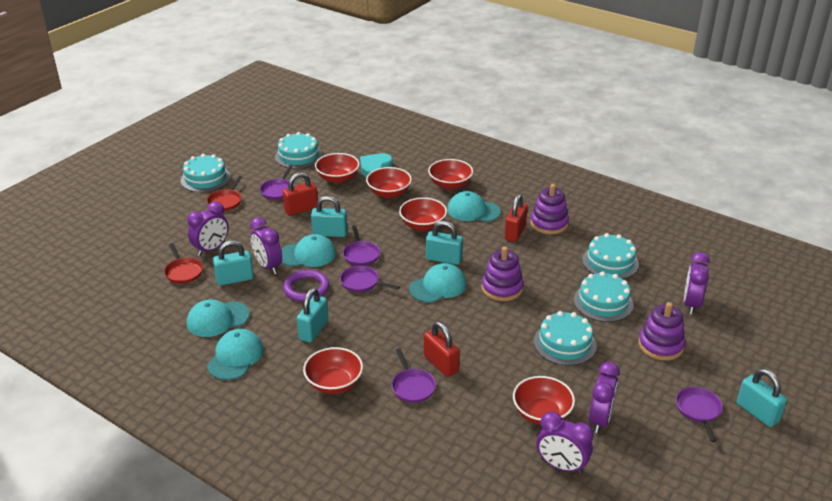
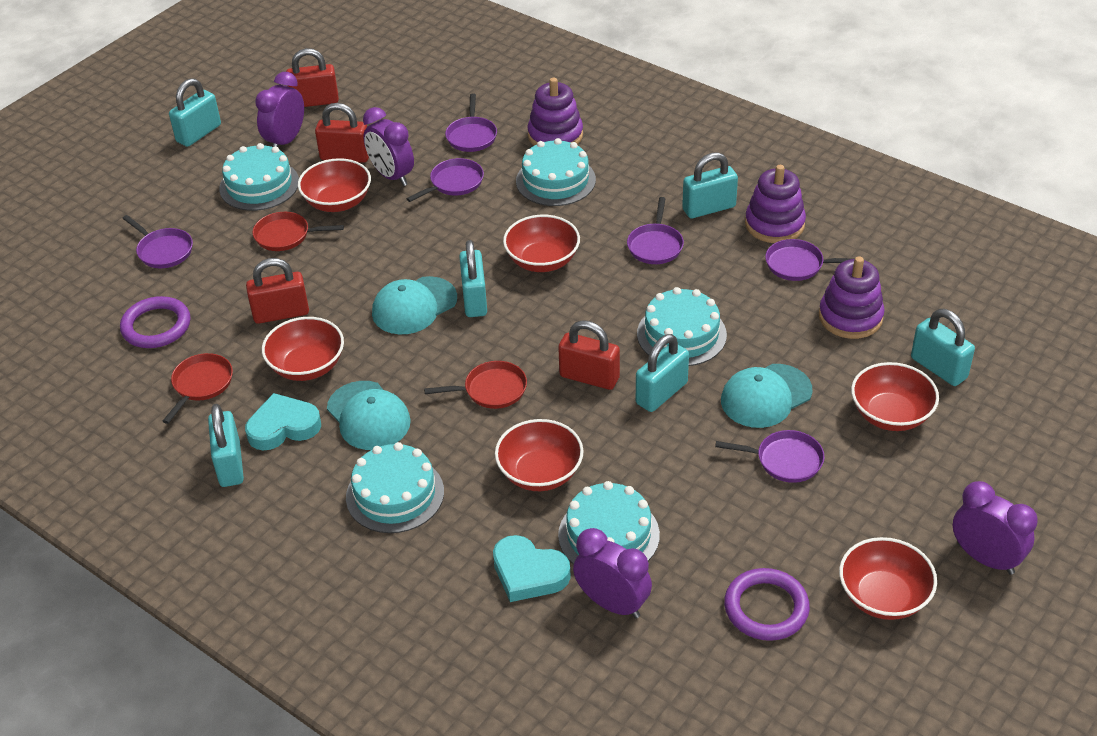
purple clock: 5 -> 4
purple pan: 5 -> 6
purple ring: 1 -> 2
red padlock: 3 -> 4
red pan: 2 -> 3
turquoise cap: 5 -> 3
turquoise heart: 1 -> 2
turquoise padlock: 5 -> 6

